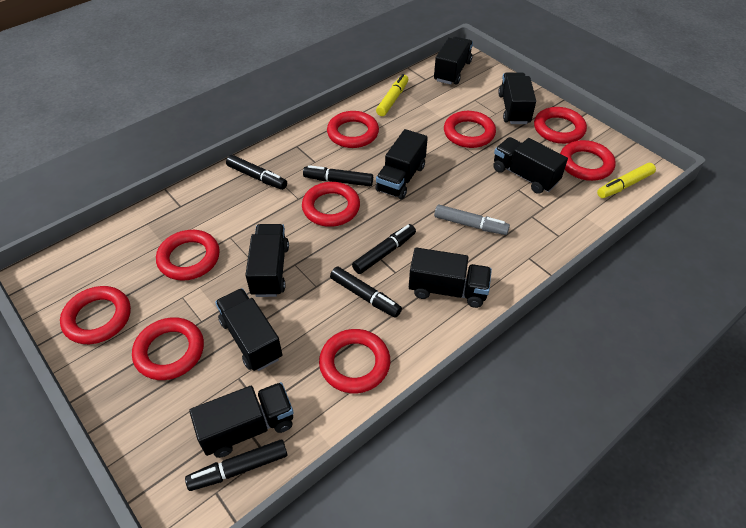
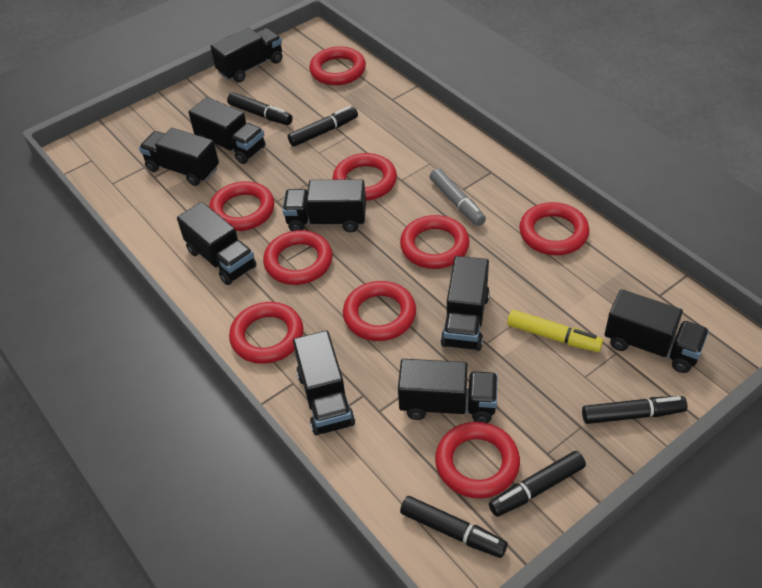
black truck: 8 -> 9
yellow marker: 2 -> 1

